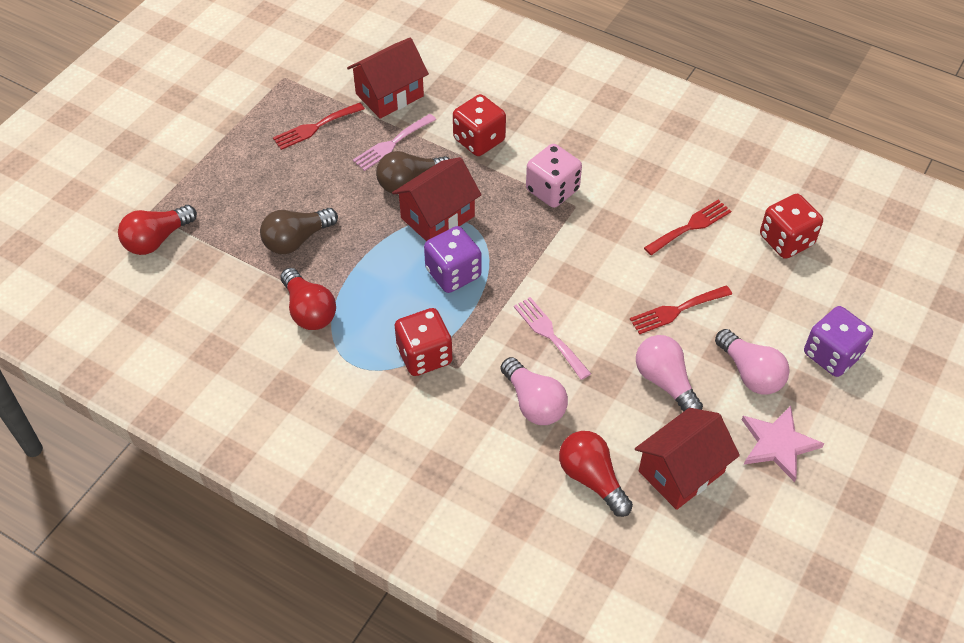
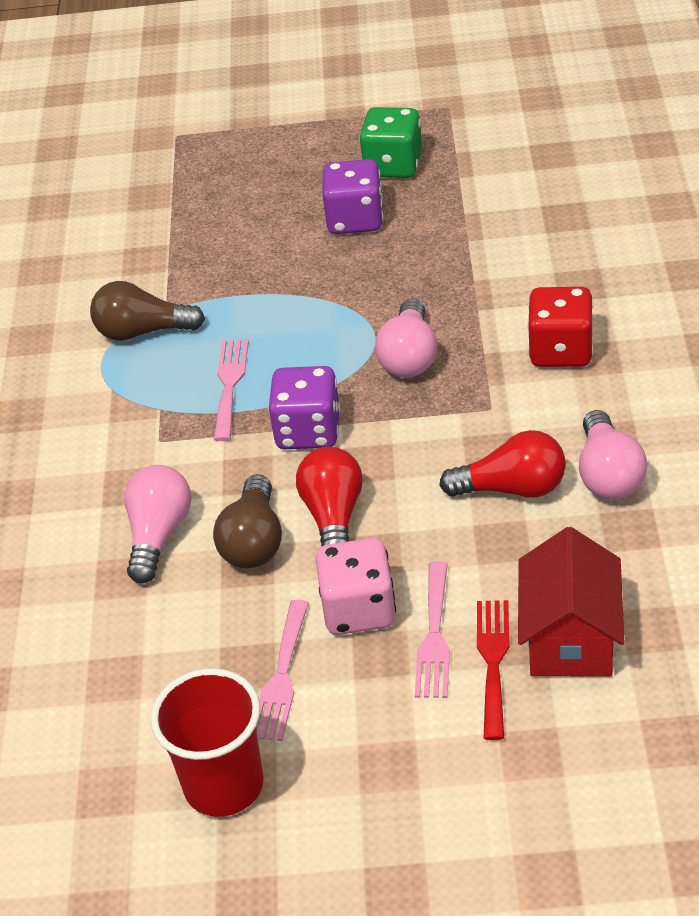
green dice: 0 -> 1
pink fork: 2 -> 3
pink star: 1 -> 0
red cup: 0 -> 1
red dice: 3 -> 1
red fork: 3 -> 1
red house: 3 -> 1
red light bulb: 3 -> 2

